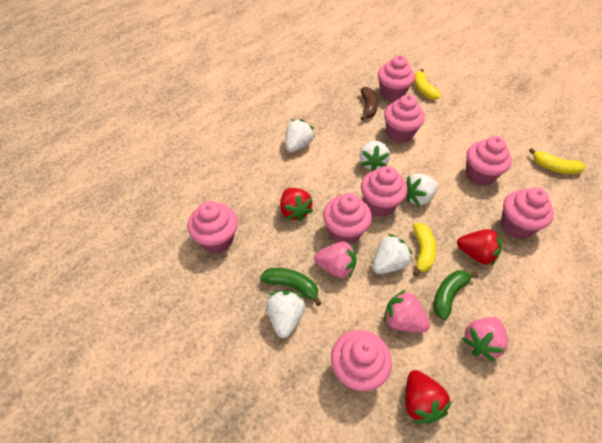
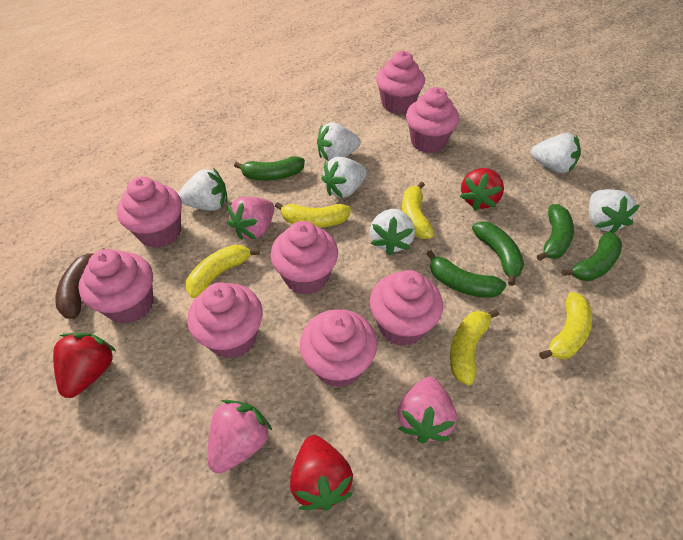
green banana: 2 -> 5
white strawberry: 5 -> 6
yellow banana: 3 -> 5

